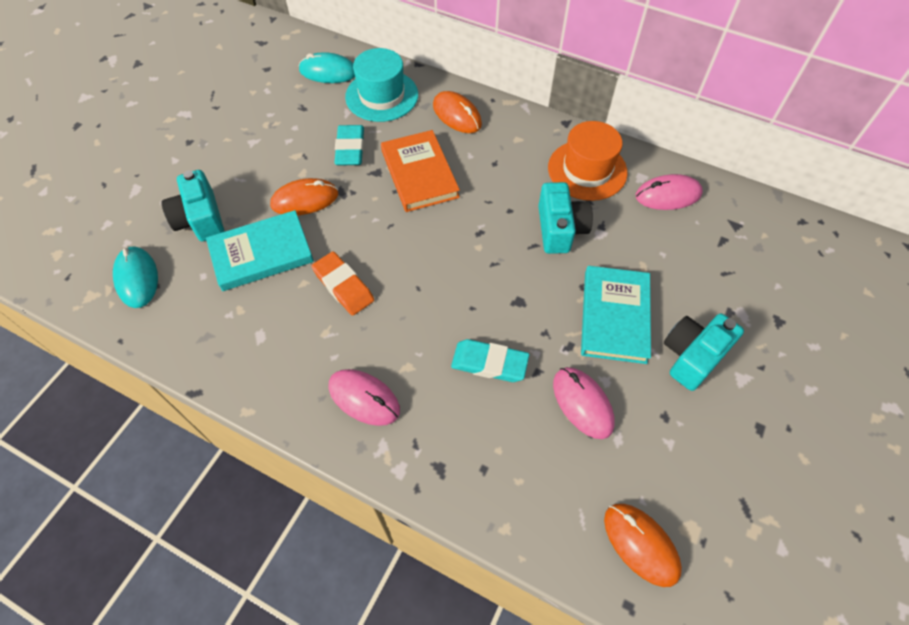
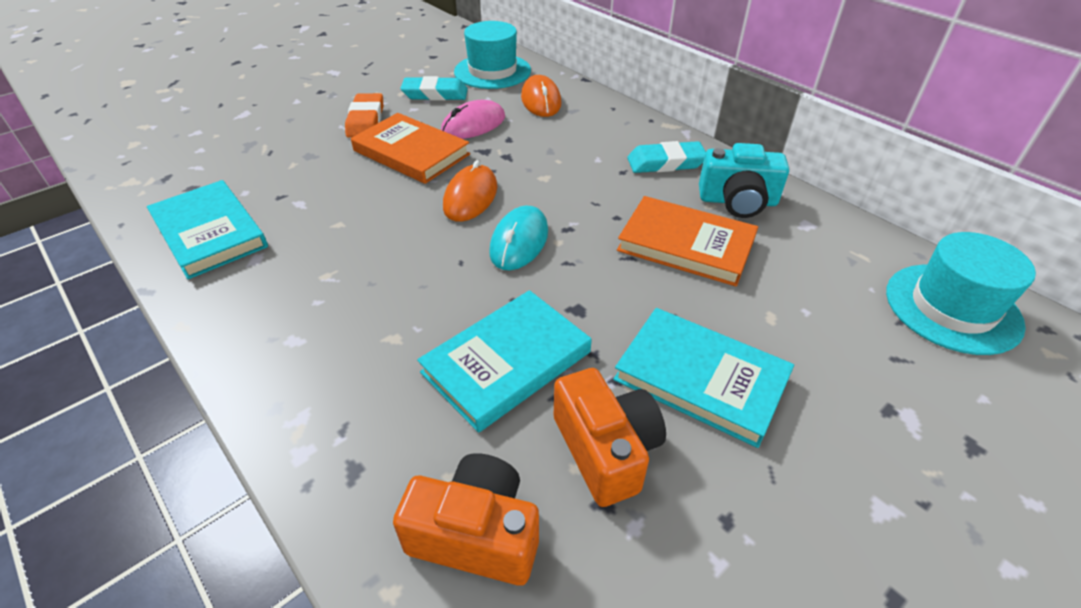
orange book: 1 -> 2
orange camera: 0 -> 2
orange hat: 1 -> 0
orange mouse: 3 -> 2
pink mouse: 3 -> 1
turquoise book: 2 -> 3
turquoise camera: 3 -> 1
turquoise hat: 1 -> 2
turquoise mouse: 2 -> 1

